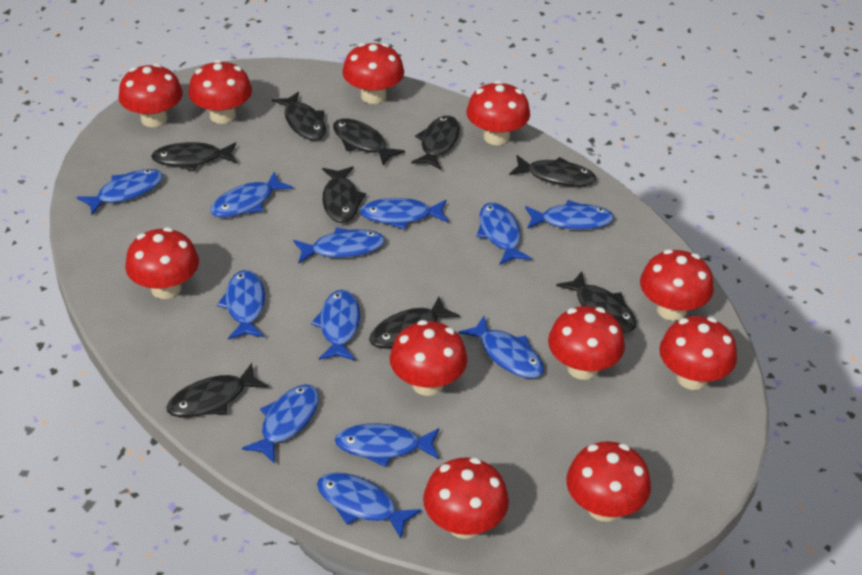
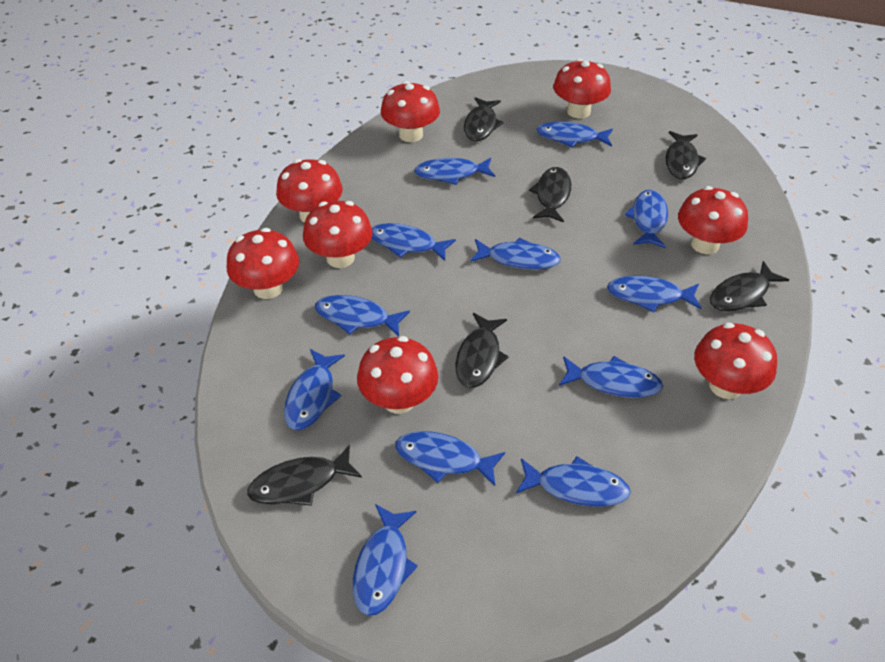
black fish: 9 -> 6
red mushroom: 11 -> 8

